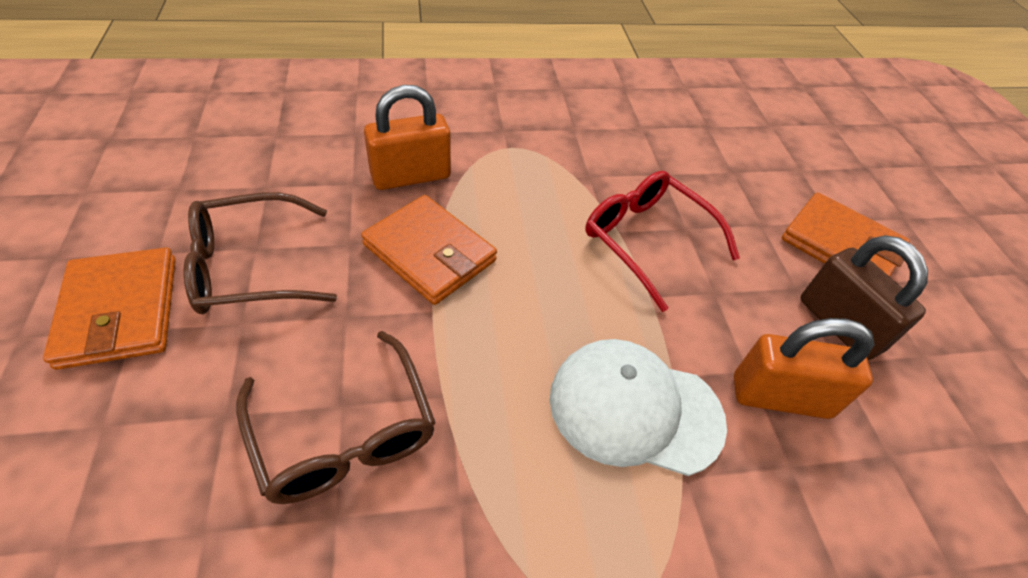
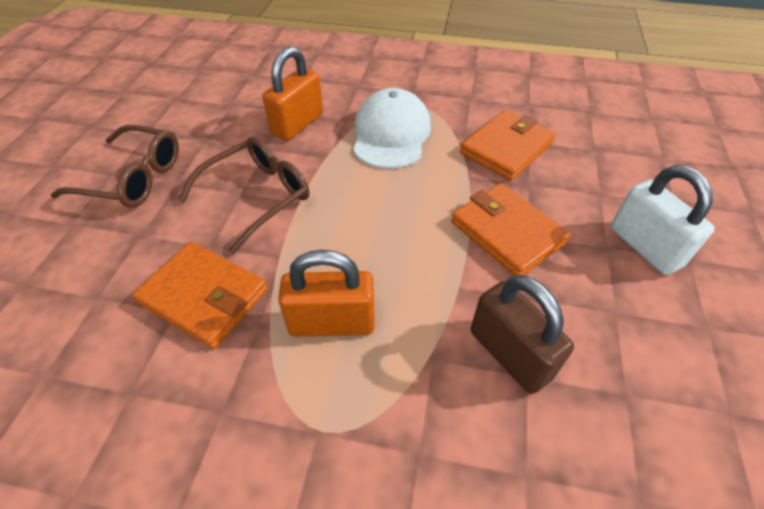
red glasses: 1 -> 0
white padlock: 0 -> 1

